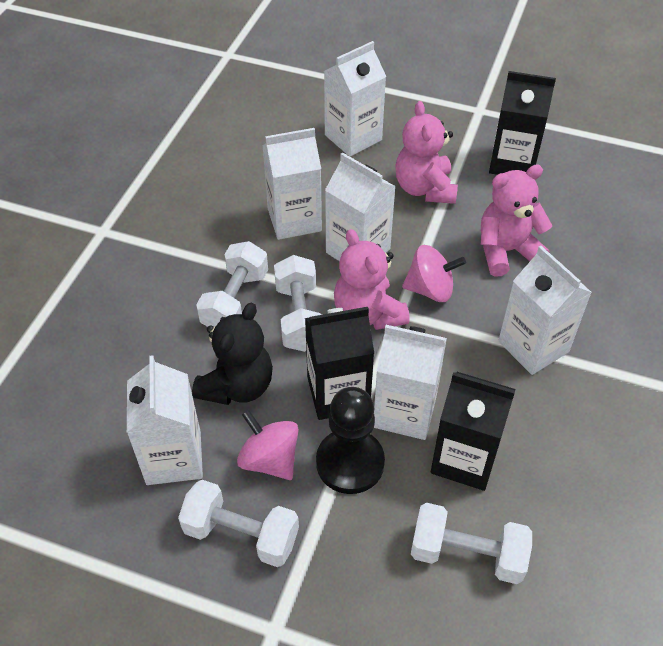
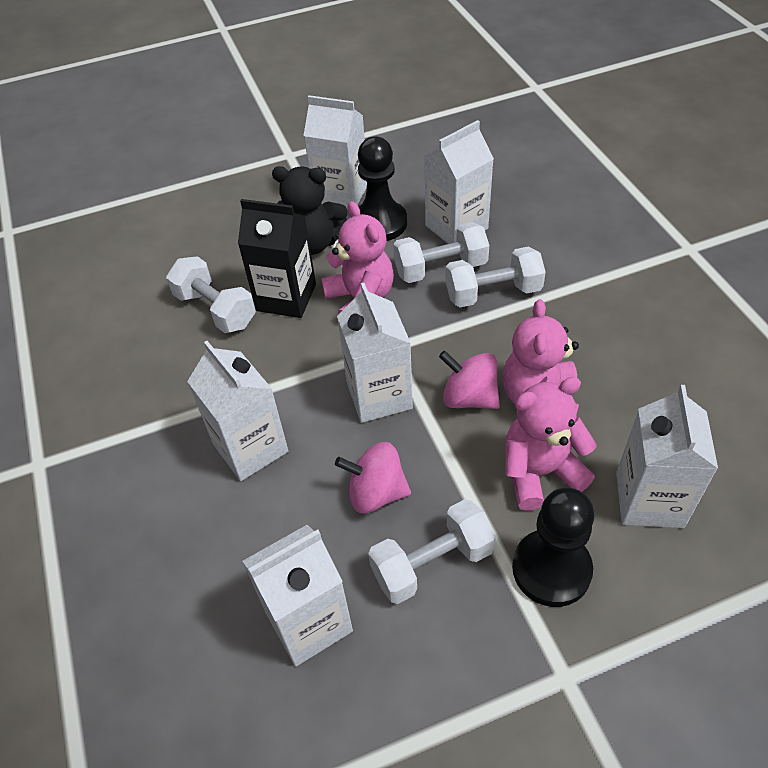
black carton: 3 -> 1
black pawn: 1 -> 2

